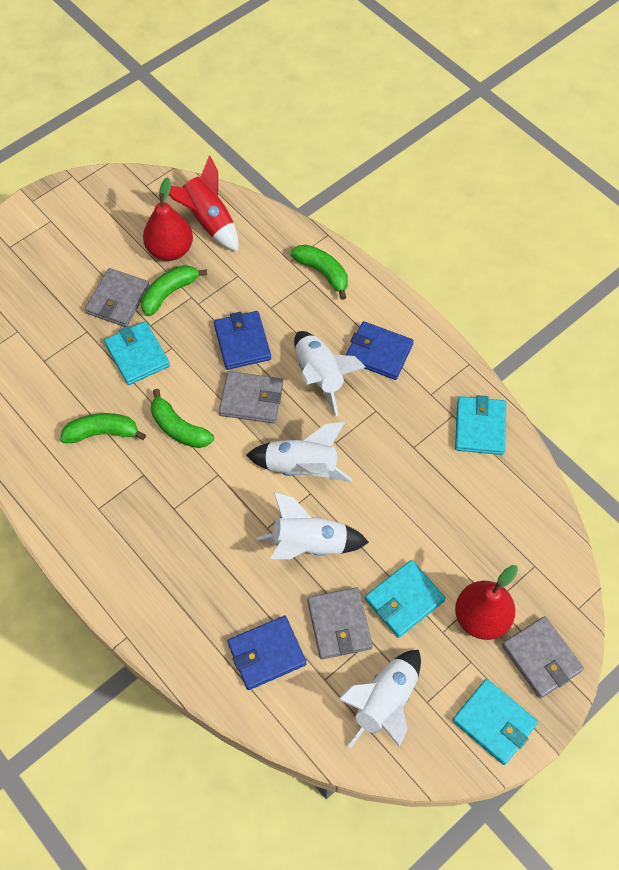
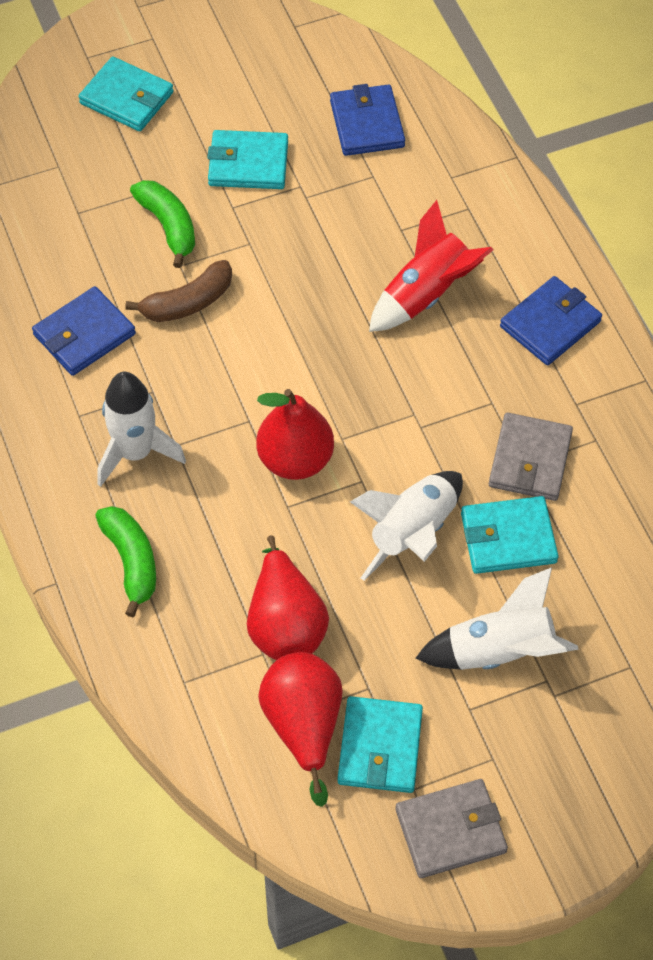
brown banana: 0 -> 1
green banana: 4 -> 2
grey wallet: 4 -> 2
red pear: 2 -> 3
white rocket: 4 -> 3

